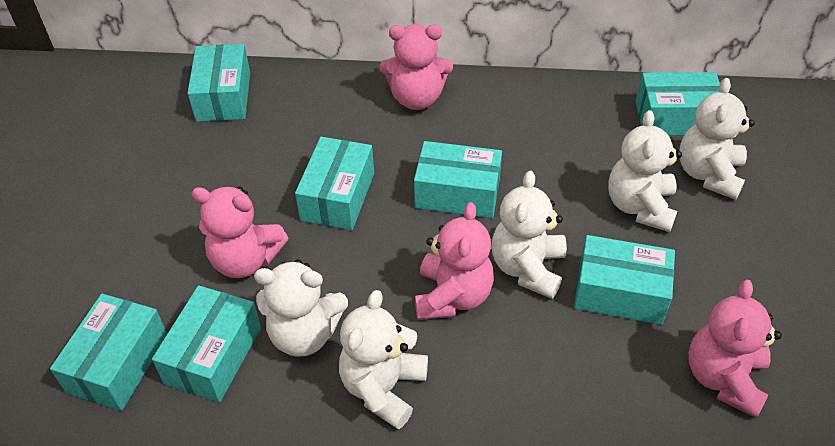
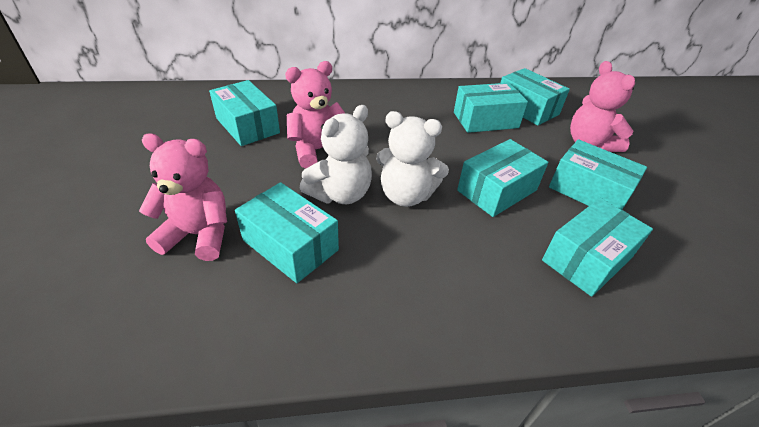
pink teddy bear: 4 -> 3
white teddy bear: 5 -> 2

